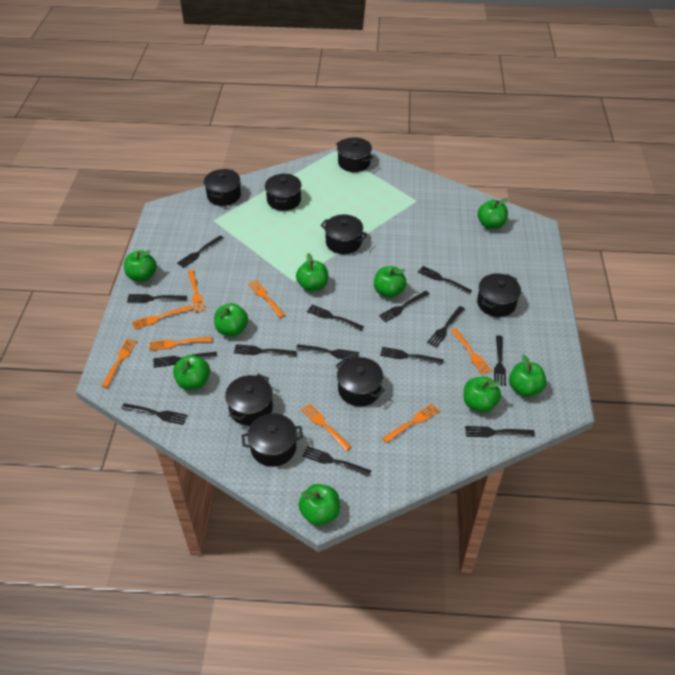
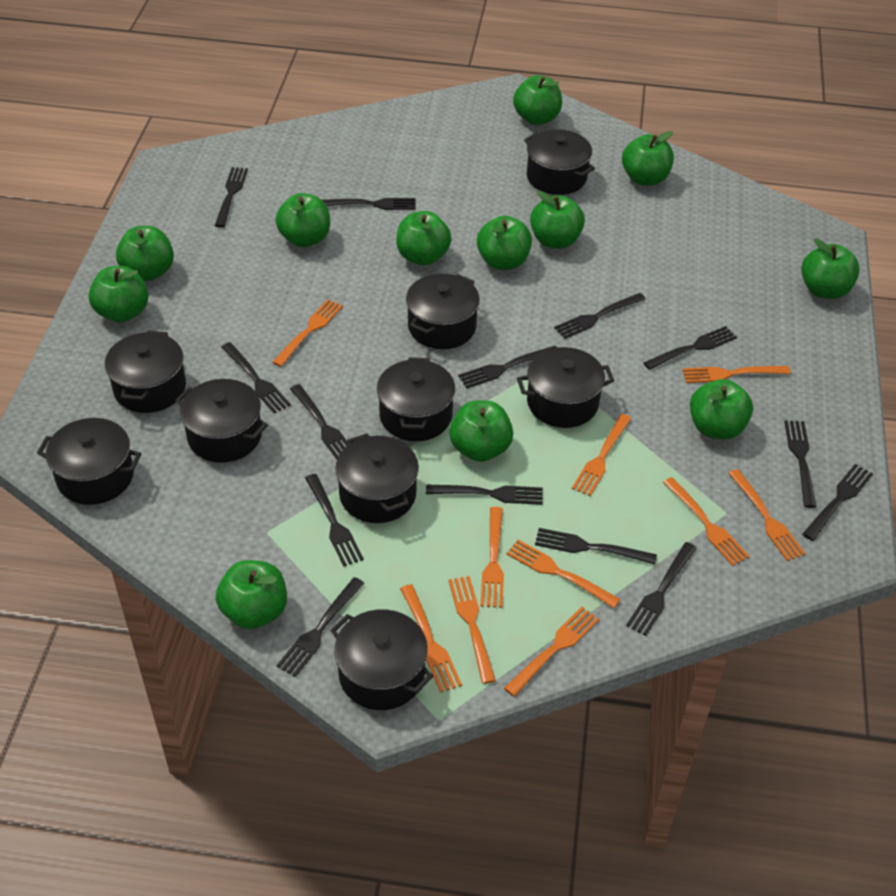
black pot: 8 -> 9
green apple: 9 -> 12
orange fork: 8 -> 10

